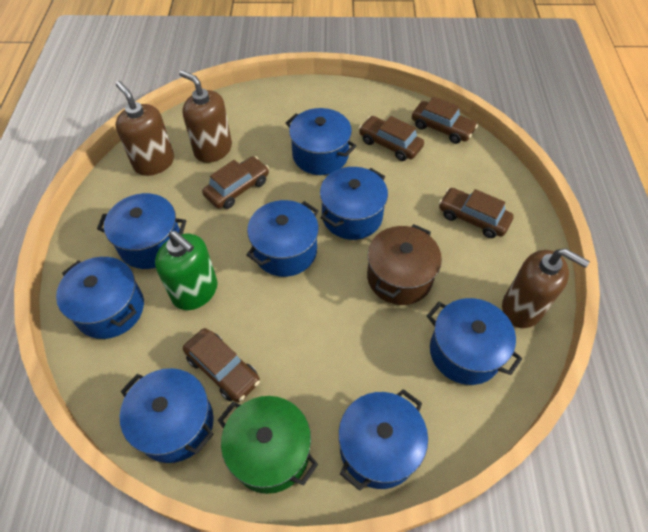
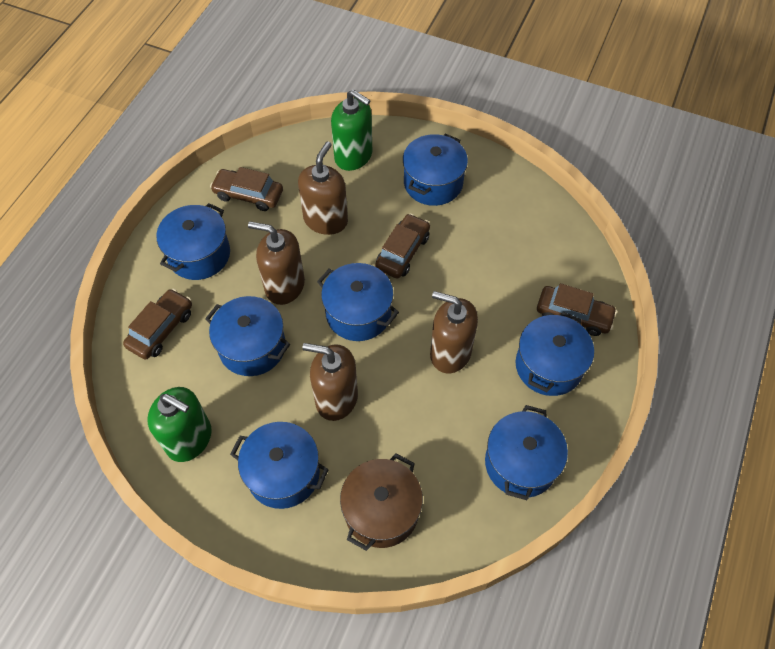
blue pot: 8 -> 7
brown car: 5 -> 4
brown soap dispenser: 3 -> 4
green pot: 1 -> 0
green soap dispenser: 1 -> 2

